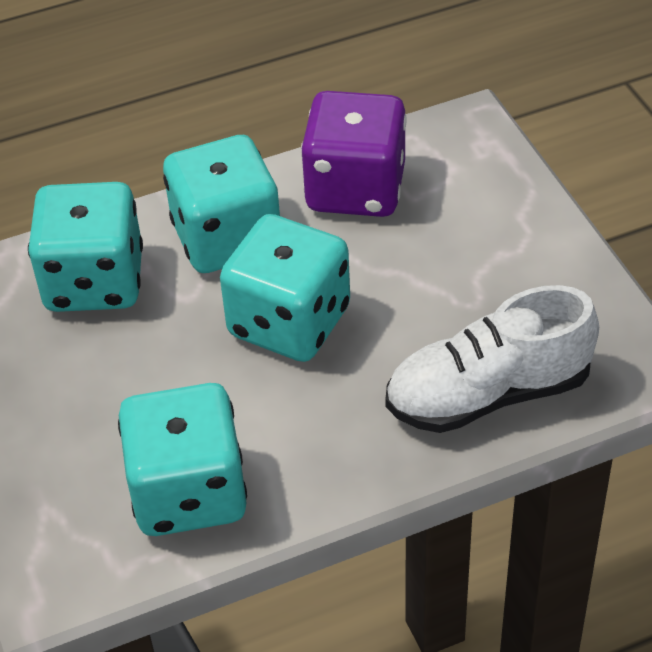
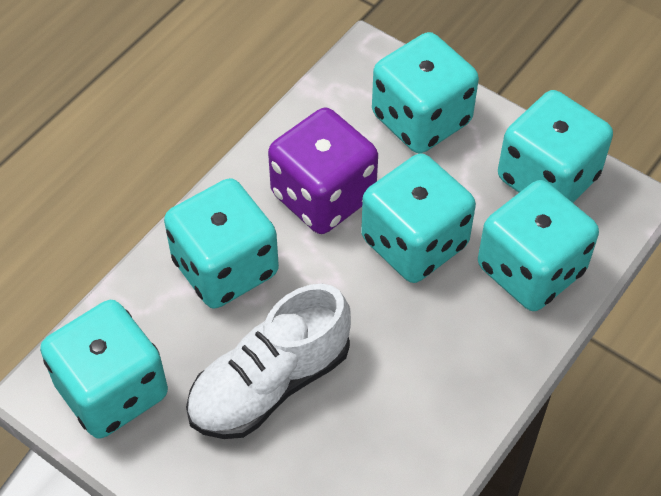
turquoise dice: 4 -> 6

